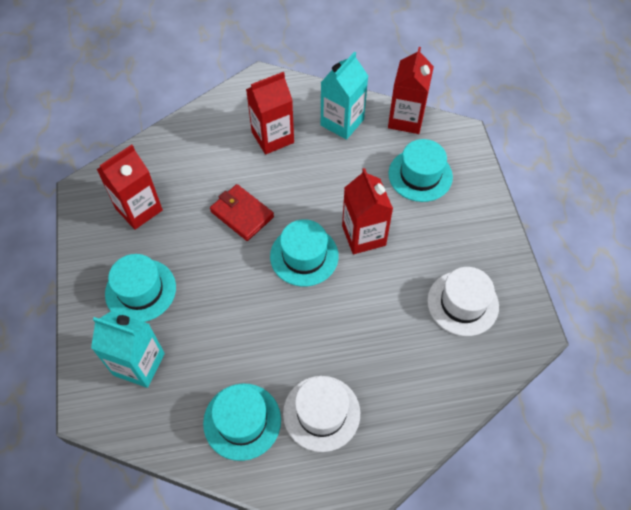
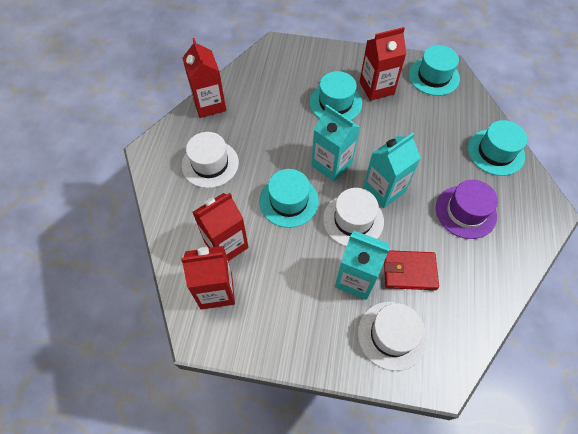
purple hat: 0 -> 1
turquoise carton: 2 -> 3
white hat: 2 -> 3

